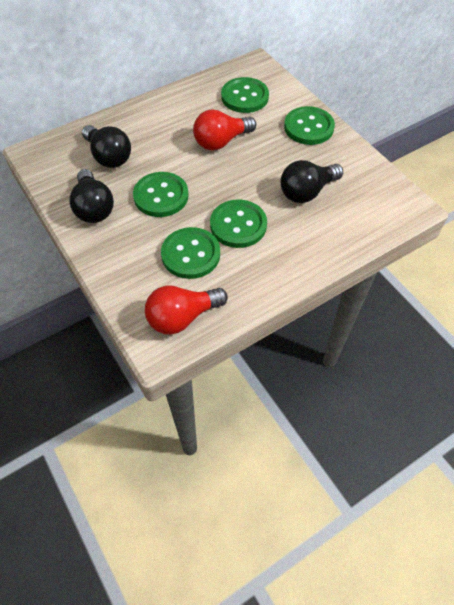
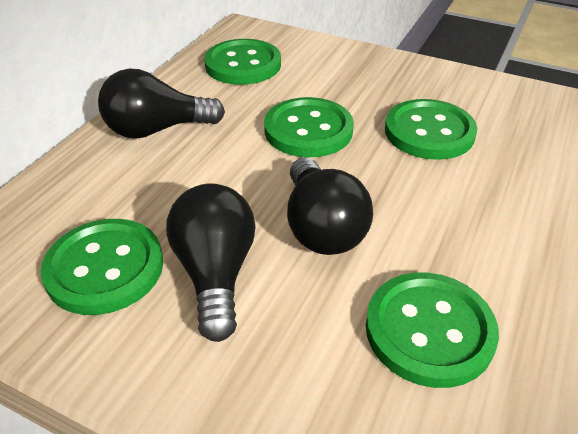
red light bulb: 2 -> 0

